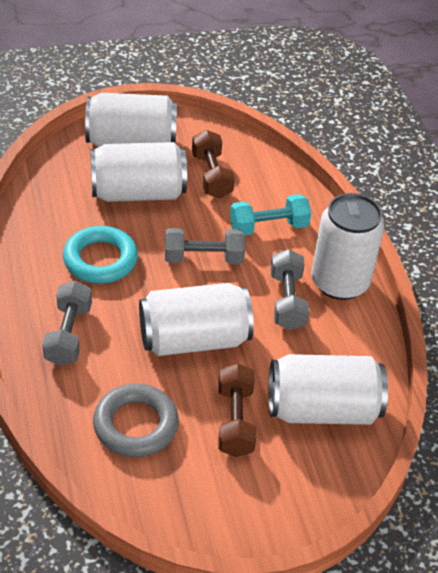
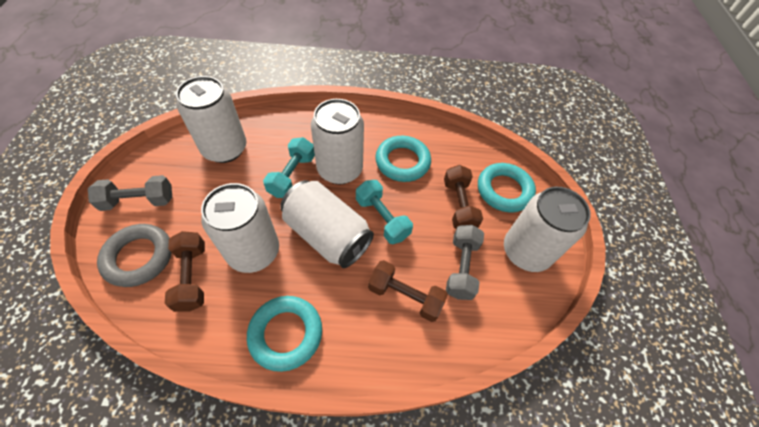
brown dumbbell: 2 -> 3
grey dumbbell: 3 -> 2
turquoise dumbbell: 1 -> 2
turquoise ring: 1 -> 3

